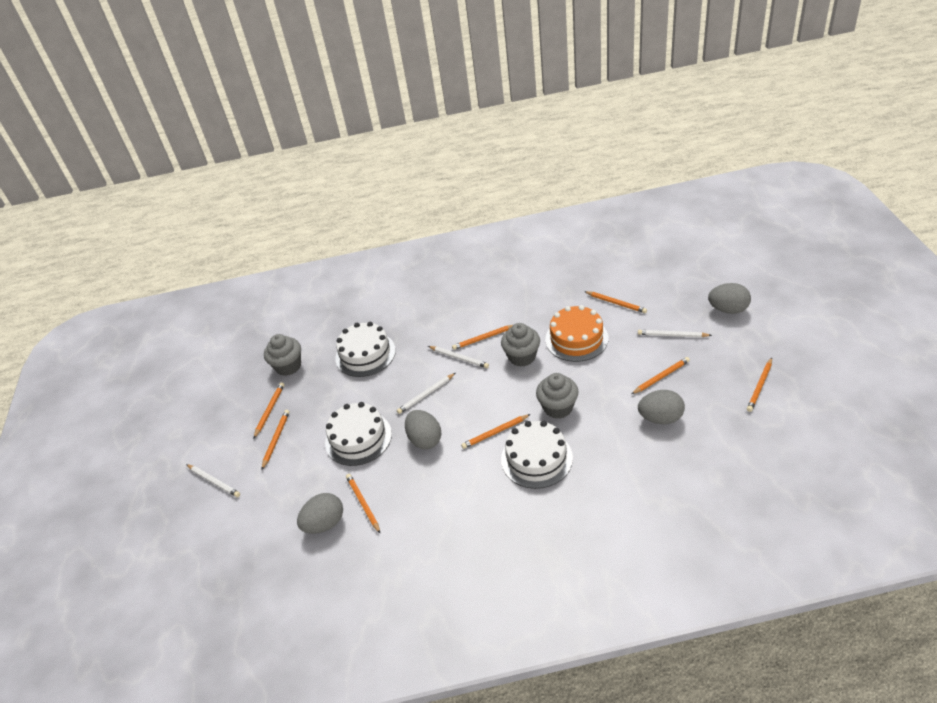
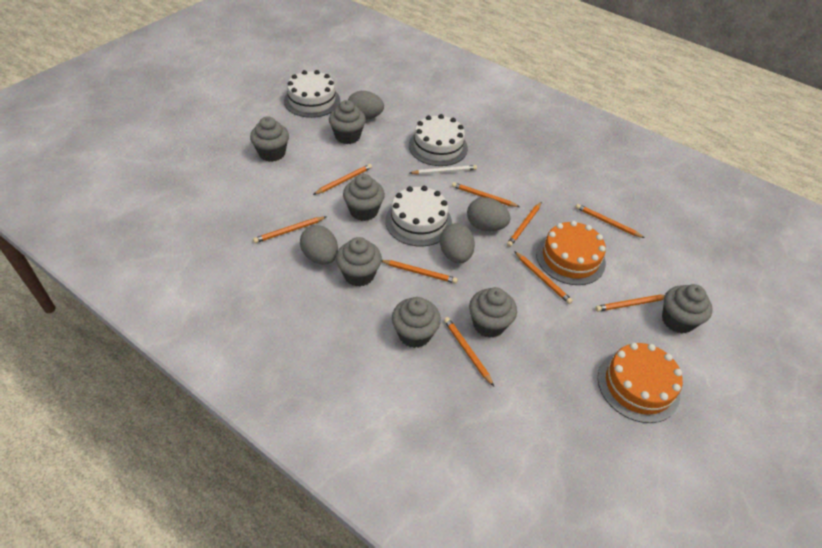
grey cupcake: 3 -> 7
orange cake: 1 -> 2
orange pencil: 8 -> 9
white pencil: 4 -> 1

